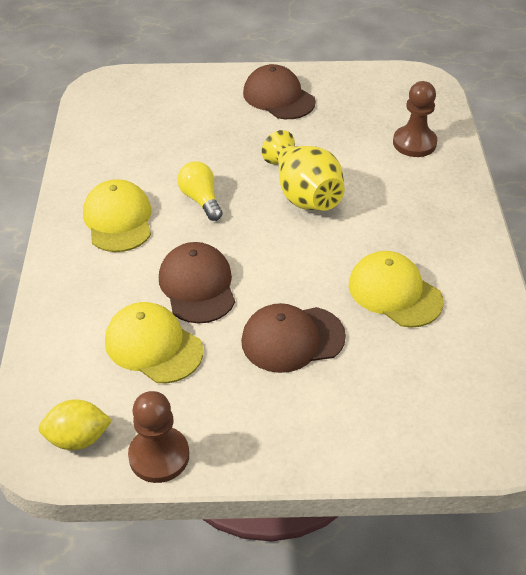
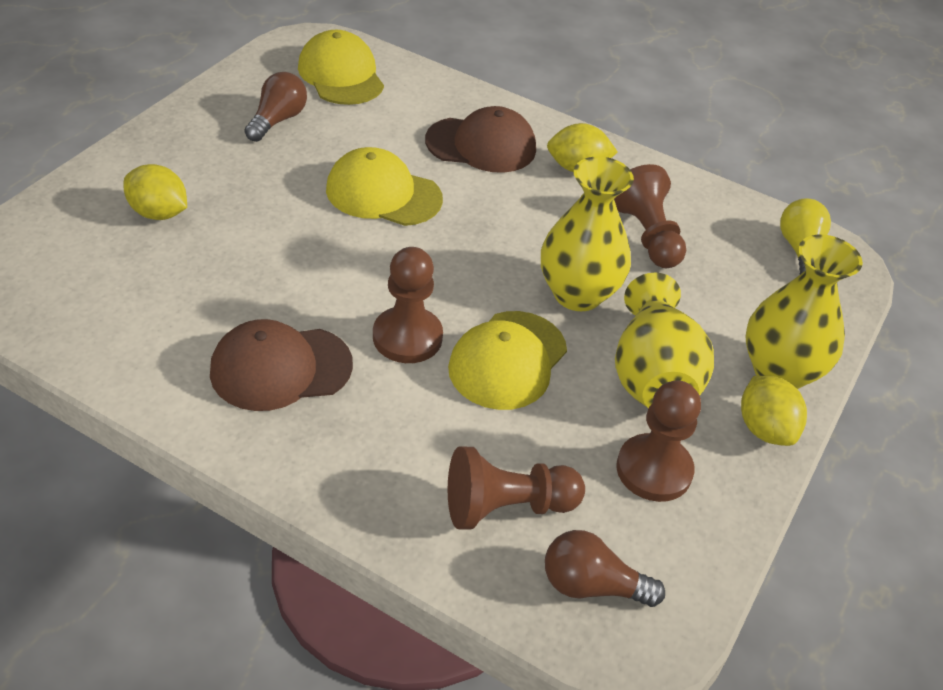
brown cap: 3 -> 2
brown light bulb: 0 -> 2
brown pawn: 2 -> 4
yellow lemon: 1 -> 3
yellow vase: 1 -> 3

